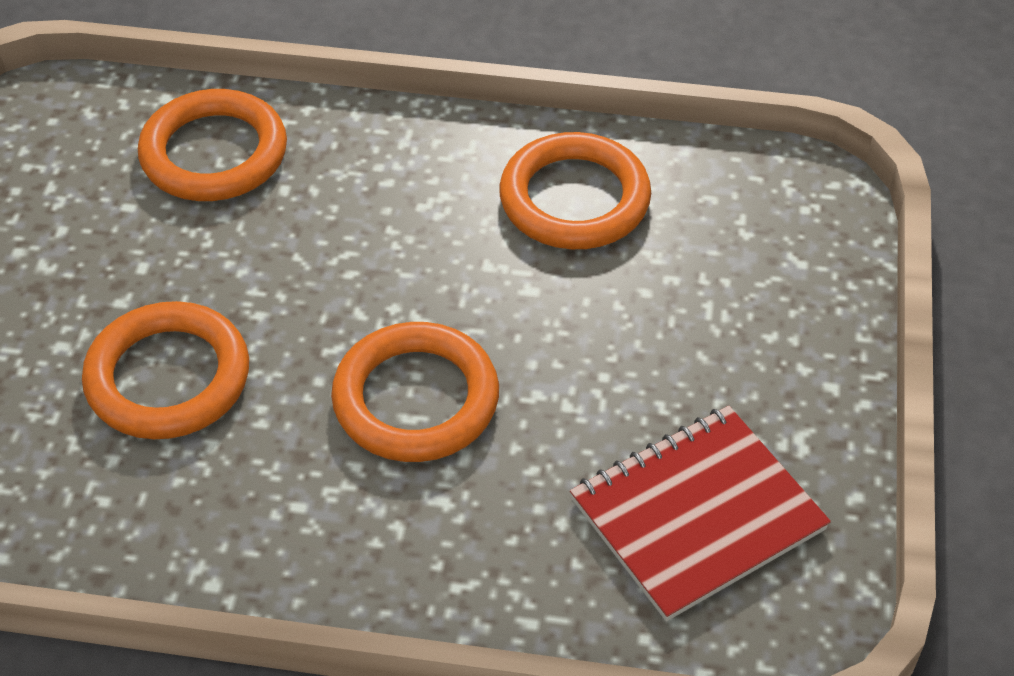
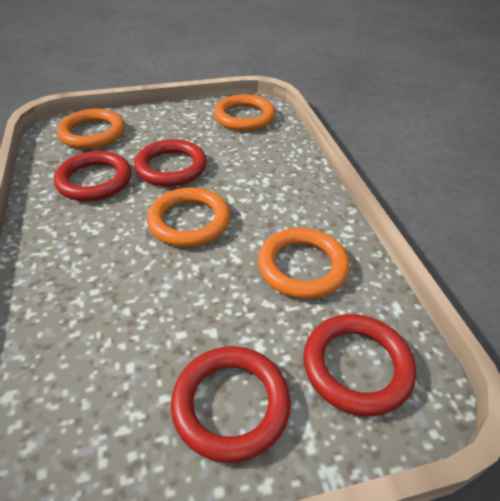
red notebook: 1 -> 0
red ring: 0 -> 4

